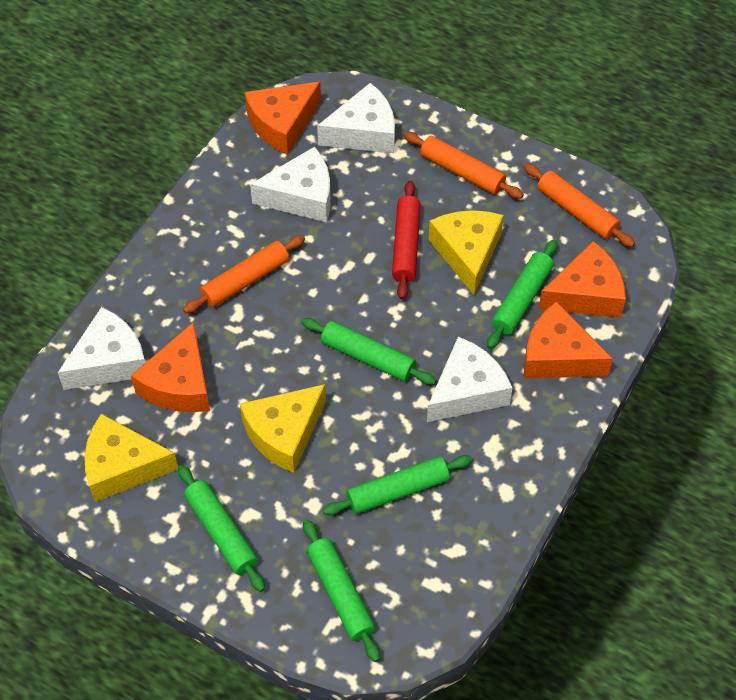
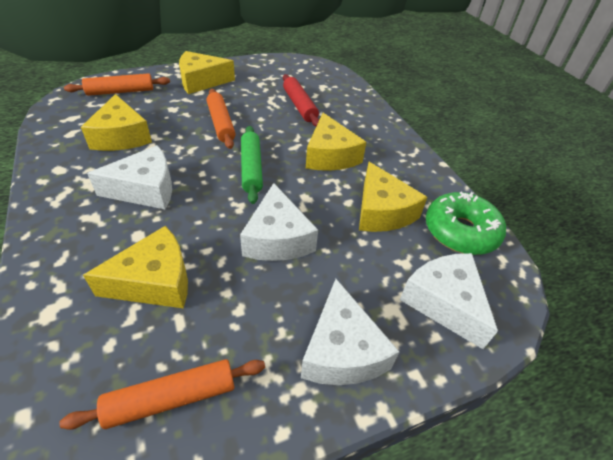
green donut: 0 -> 1
green rolling pin: 5 -> 1
orange cheese: 4 -> 0
yellow cheese: 3 -> 5

